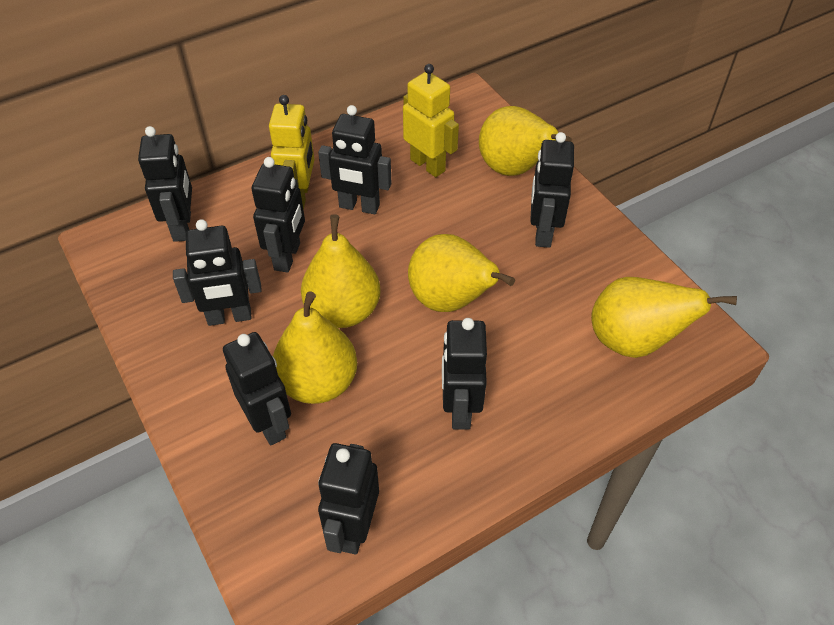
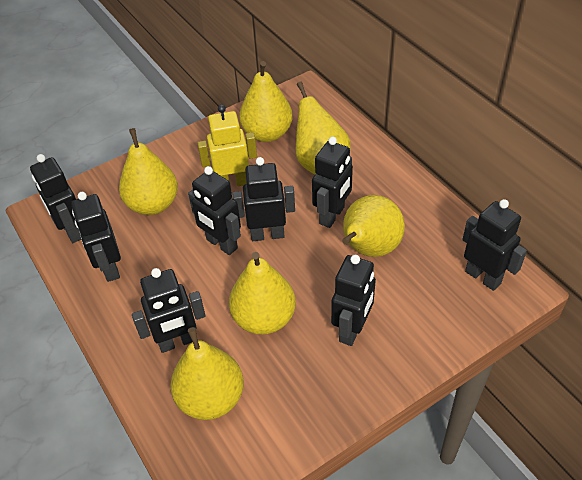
yellow pear: 5 -> 6
yellow robot: 2 -> 1

